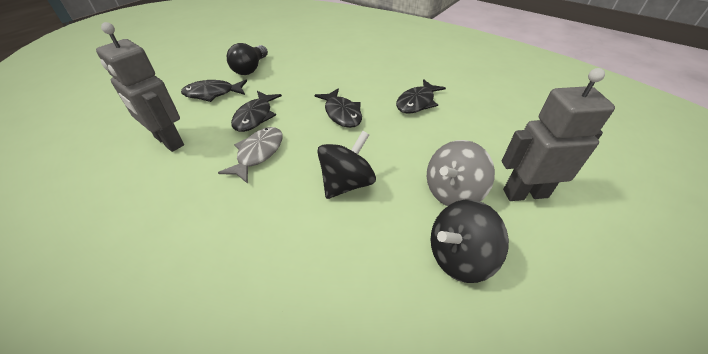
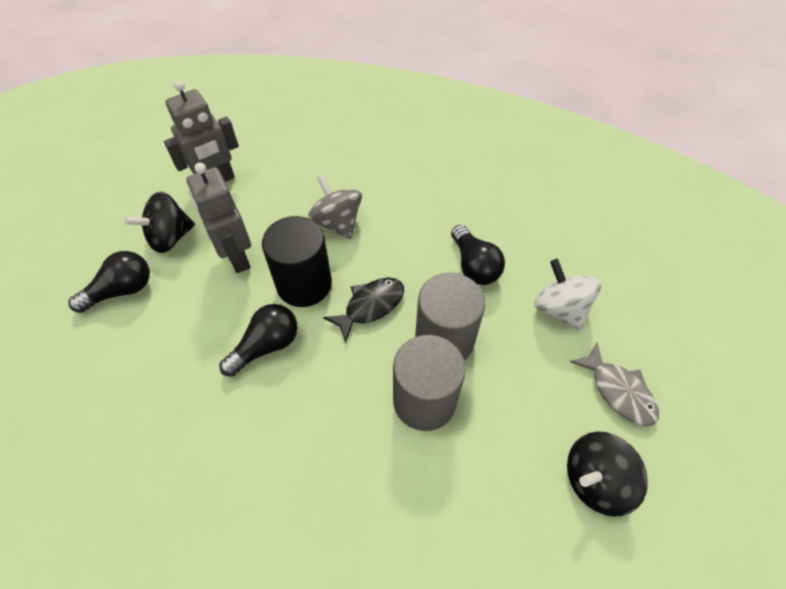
black cylinder: 0 -> 1
black fish: 4 -> 1
black light bulb: 1 -> 3
grey cylinder: 0 -> 2
white spinning top: 0 -> 1

